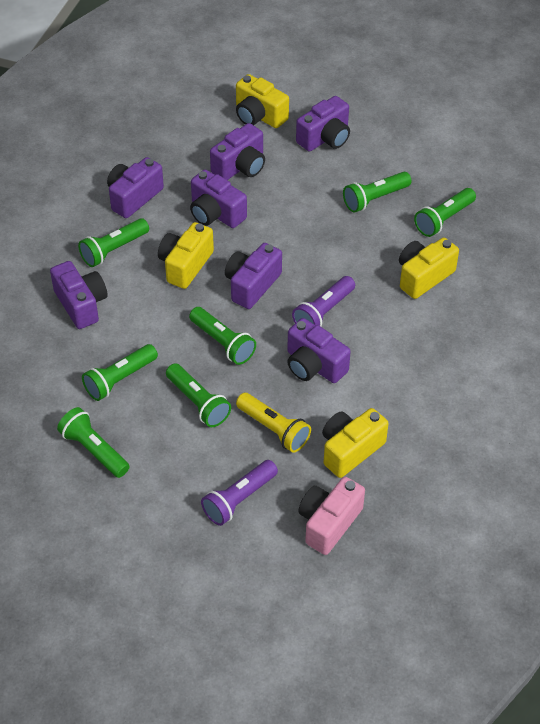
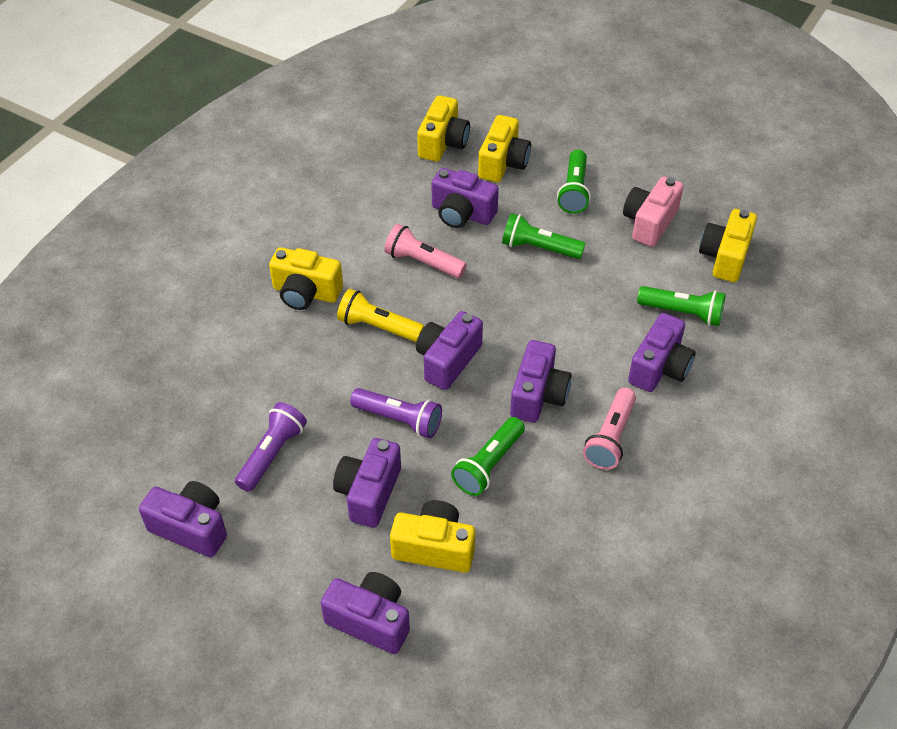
green flashlight: 7 -> 4
pink flashlight: 0 -> 2
yellow camera: 4 -> 5

